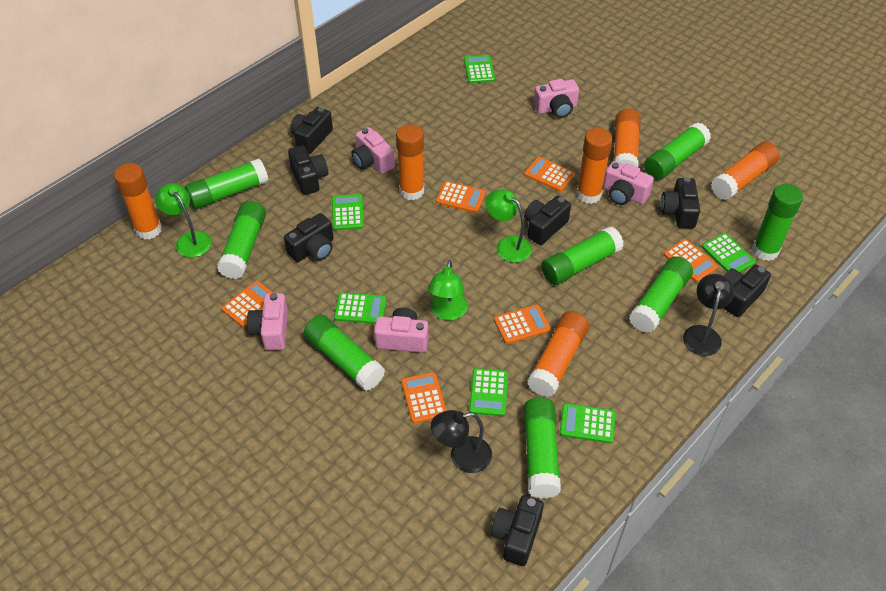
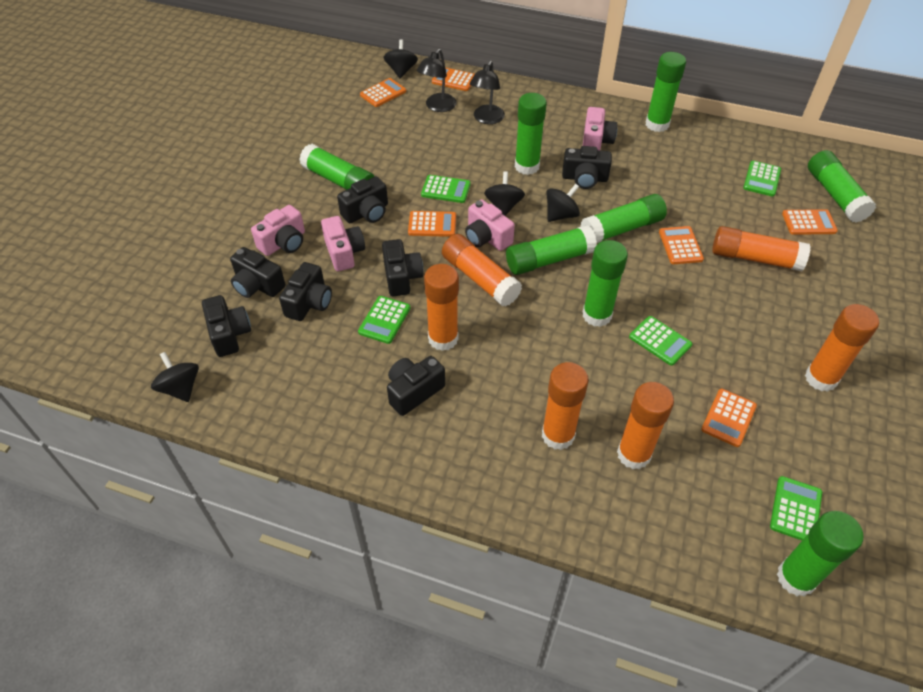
black spinning top: 0 -> 4
green calculator: 6 -> 5
green lamp: 3 -> 0
pink camera: 5 -> 4

